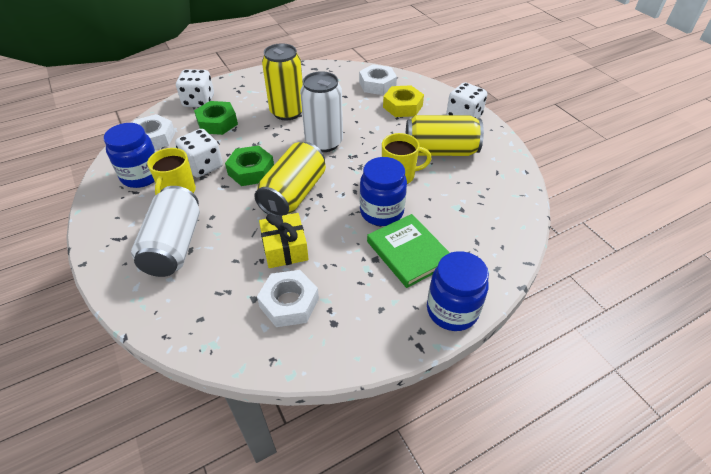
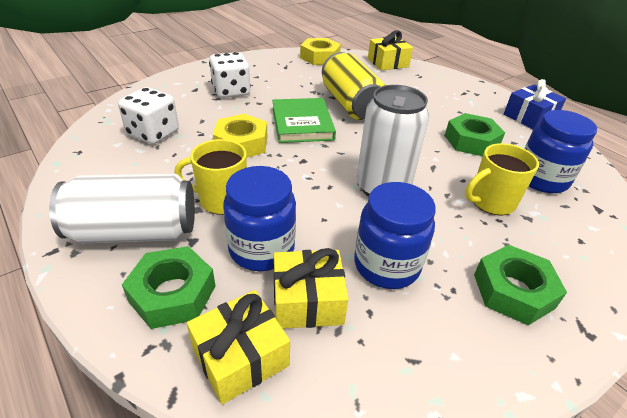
blue gift: 0 -> 1
green nut: 2 -> 3
white dice: 3 -> 2
white nut: 3 -> 0
yellow can: 3 -> 1
yellow gift: 1 -> 3
yellow nut: 1 -> 2

